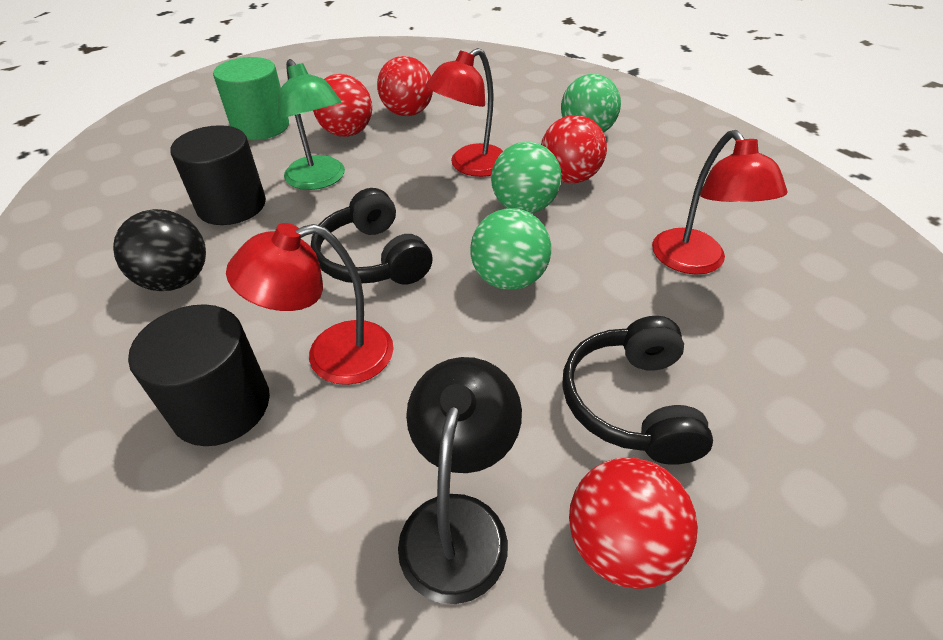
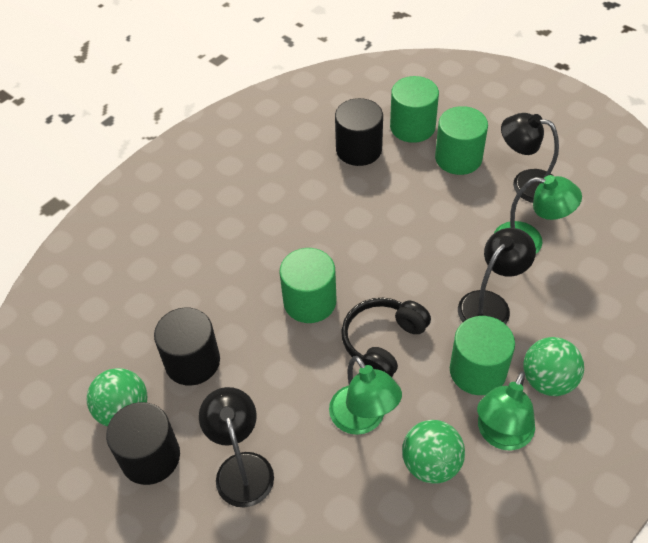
black ball: 1 -> 0
black cylinder: 2 -> 3
black headphones: 2 -> 1
black lamp: 1 -> 3
green cylinder: 1 -> 4
green lamp: 1 -> 3
red ball: 4 -> 0
red lamp: 3 -> 0

